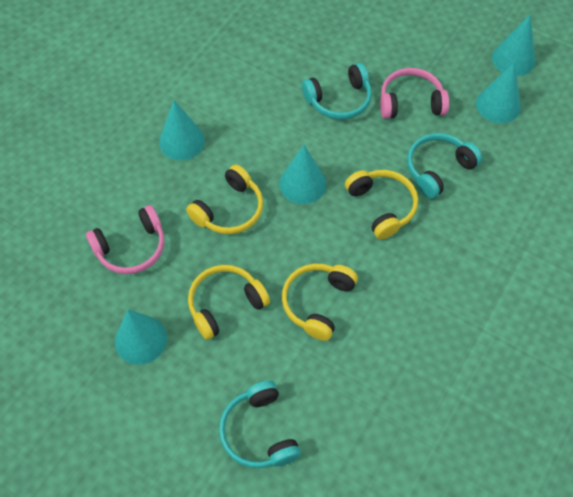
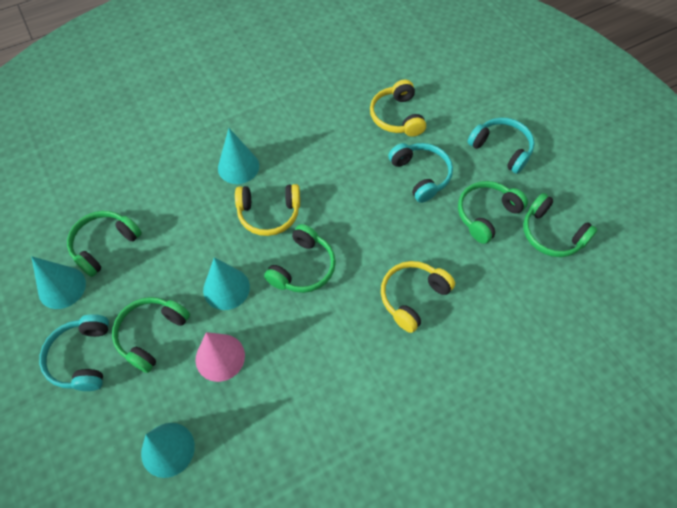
green headphones: 0 -> 5
pink cone: 0 -> 1
pink headphones: 2 -> 0
turquoise cone: 5 -> 4
yellow headphones: 4 -> 3

